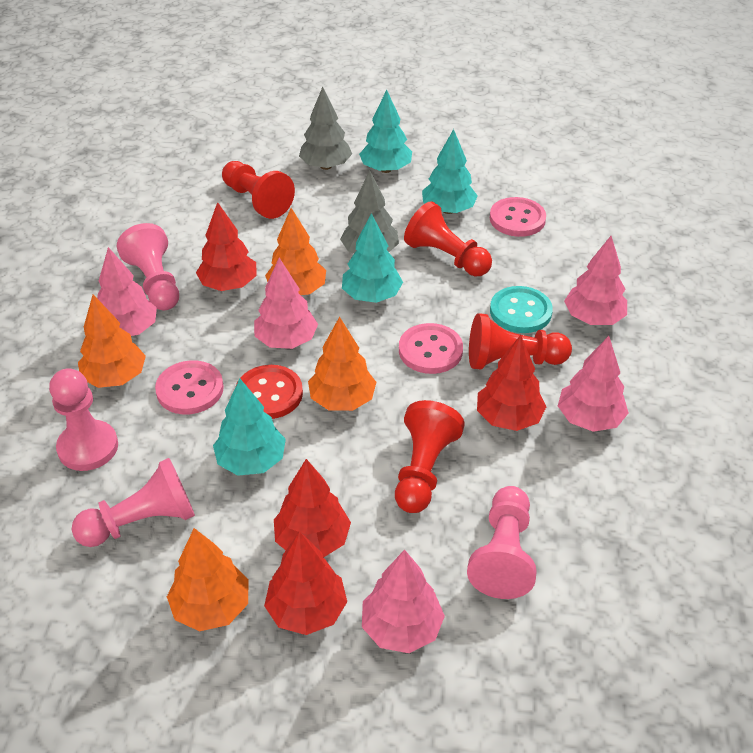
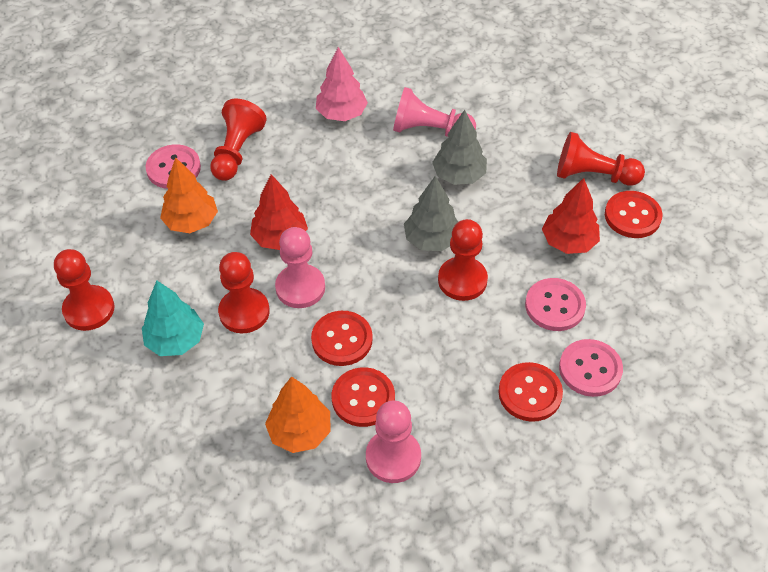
orange tree: 4 -> 2
pink pawn: 4 -> 3
pink tree: 5 -> 1
red button: 1 -> 4
red pawn: 4 -> 5
red tree: 4 -> 2
turquoise button: 1 -> 0
turquoise tree: 4 -> 1

